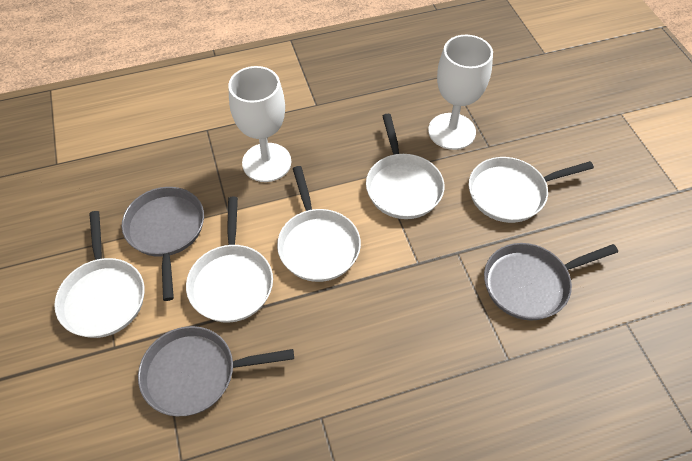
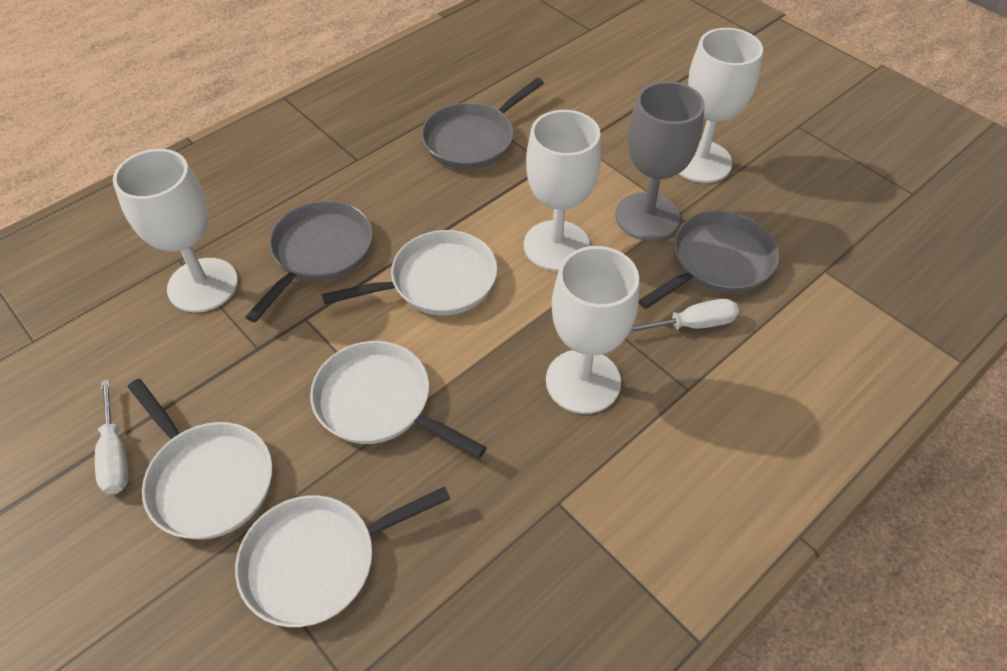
grey goblet: 0 -> 1
white goblet: 2 -> 4
white pan: 5 -> 4
white screwdriver: 0 -> 2

